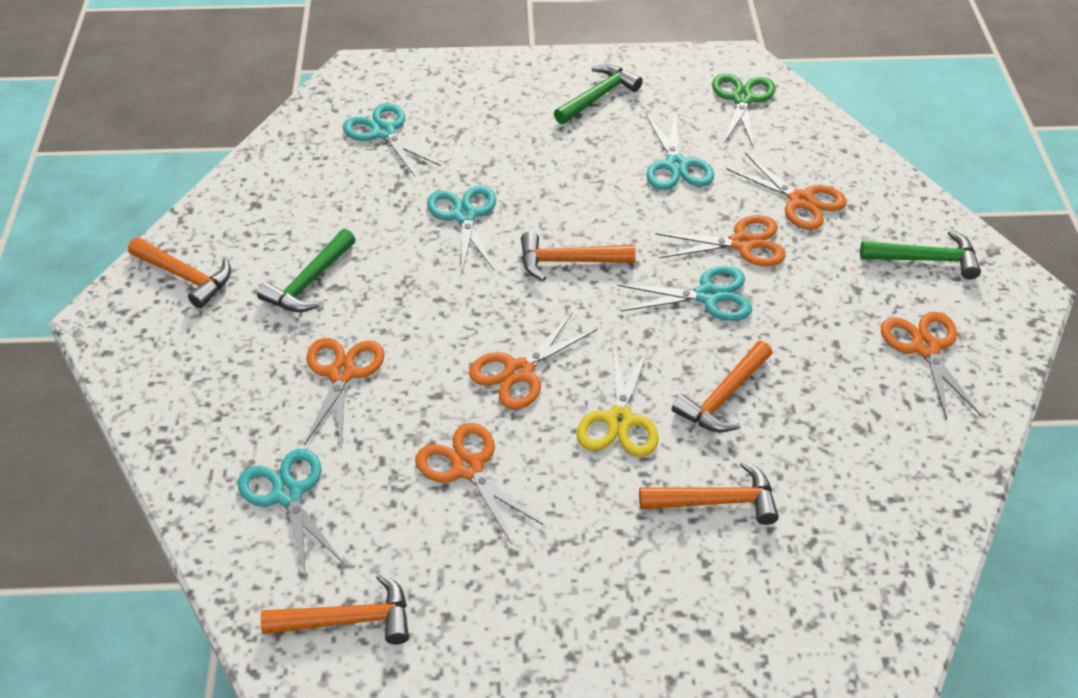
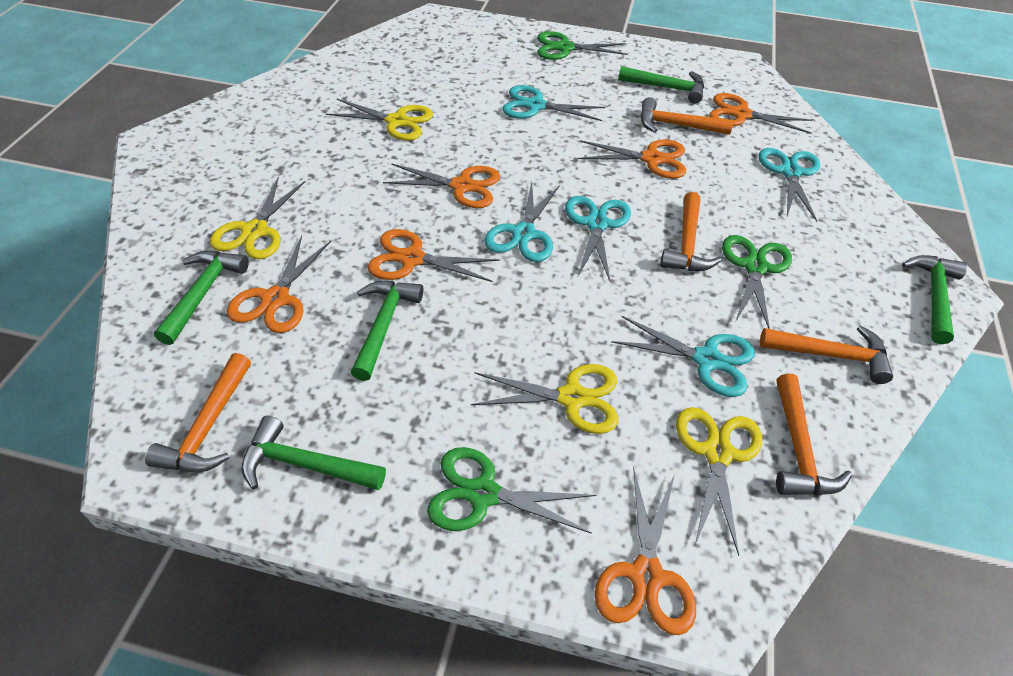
green hammer: 3 -> 5
green scissors: 1 -> 3
yellow scissors: 1 -> 4

